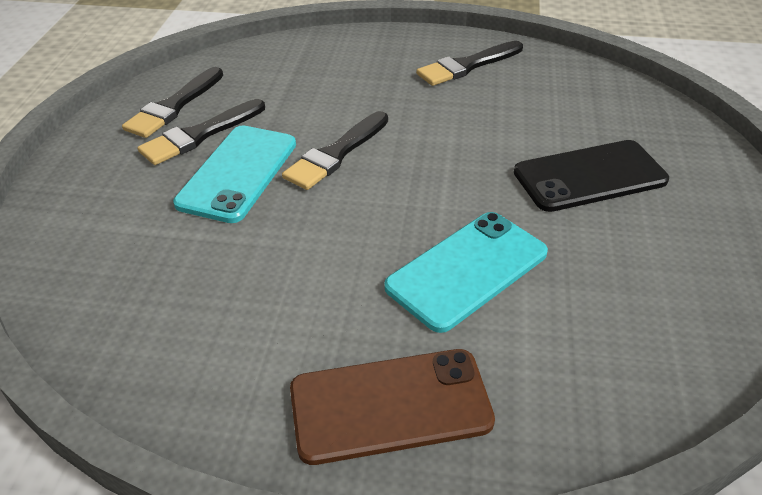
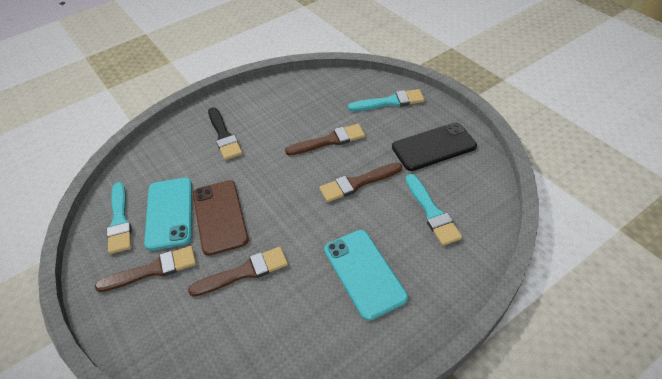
black brush: 4 -> 1
brown brush: 0 -> 4
turquoise brush: 0 -> 3

